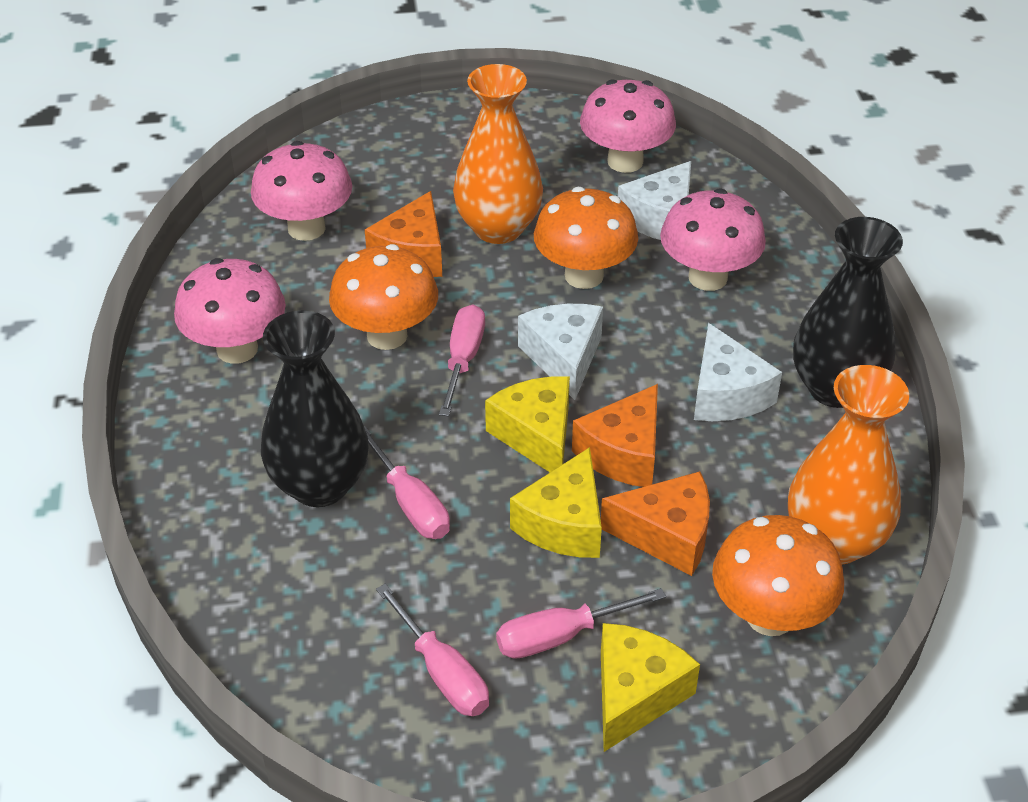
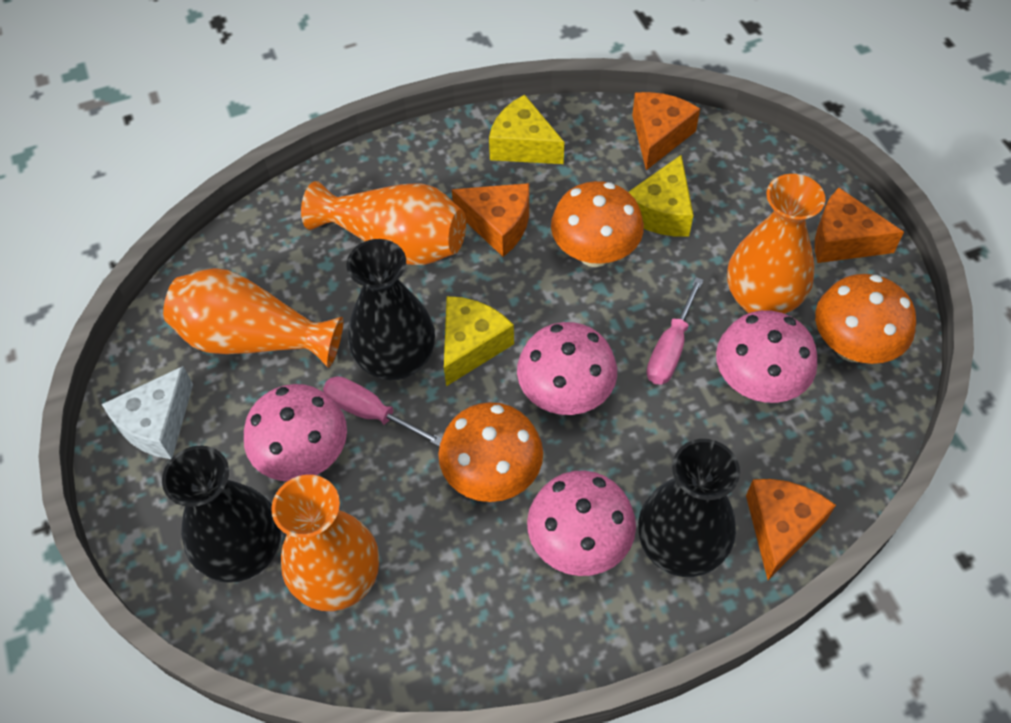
black vase: 2 -> 3
orange cheese: 3 -> 4
orange vase: 2 -> 4
pink screwdriver: 4 -> 2
white cheese: 3 -> 1

